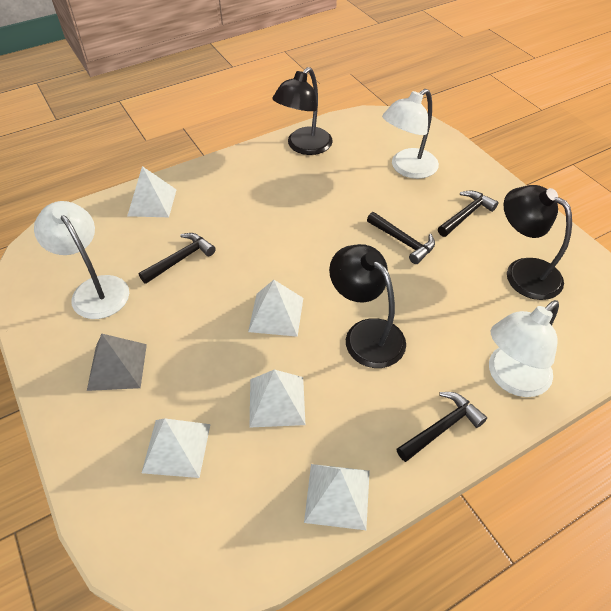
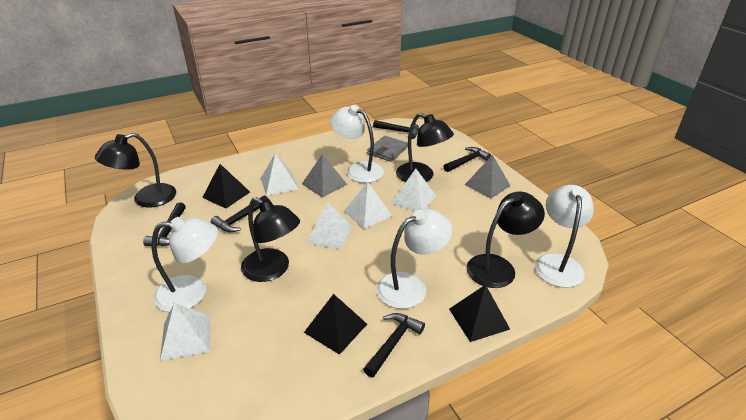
black hammer: 4 -> 5
black lamp: 3 -> 4
black pyramid: 0 -> 3
grey pyramid: 1 -> 2
grey wallet: 0 -> 1
white lamp: 3 -> 4

